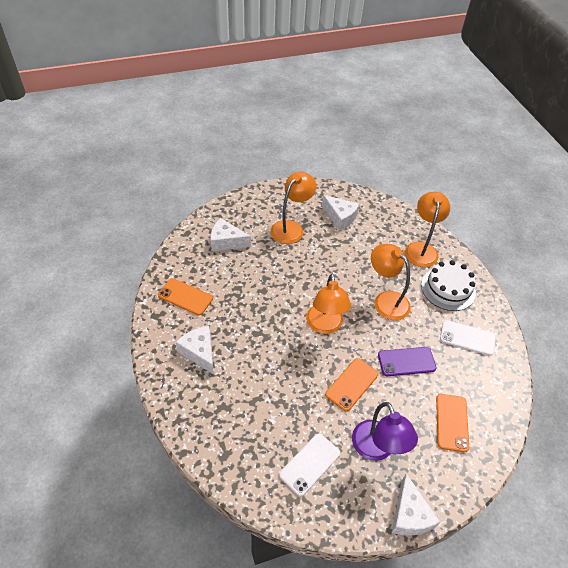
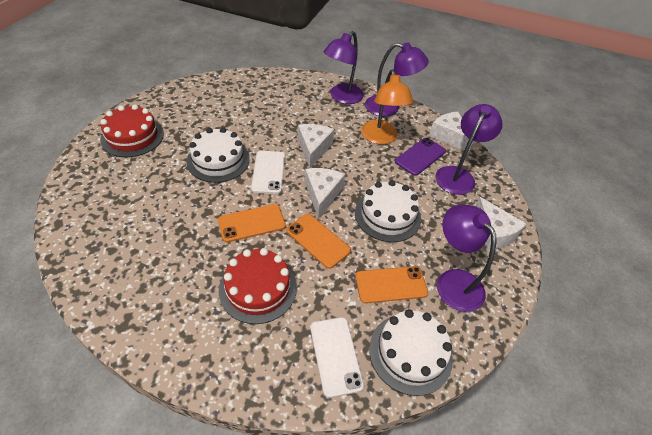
orange lamp: 4 -> 1
purple lamp: 1 -> 4
red cake: 0 -> 2
white cake: 1 -> 3

